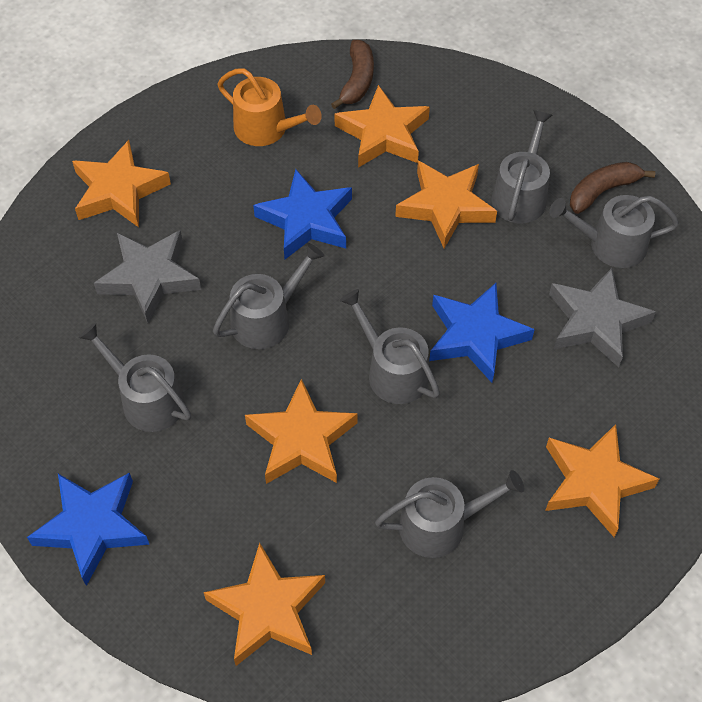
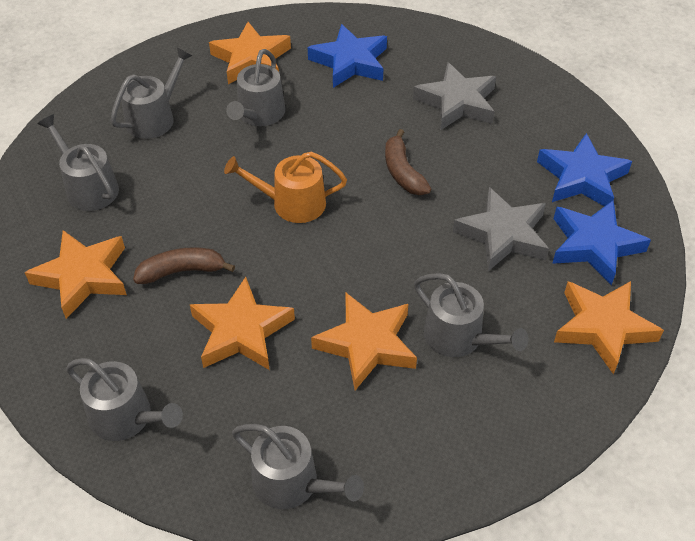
orange star: 6 -> 5

